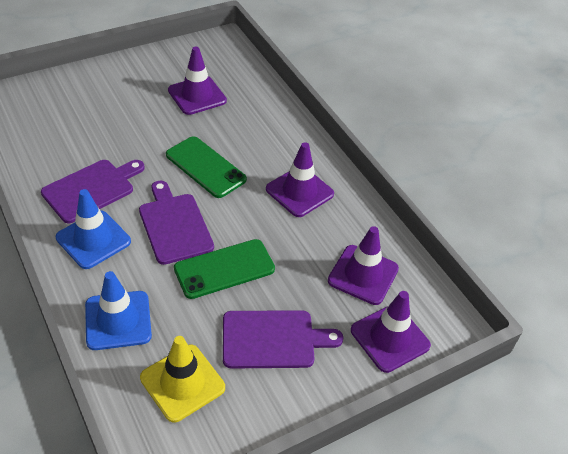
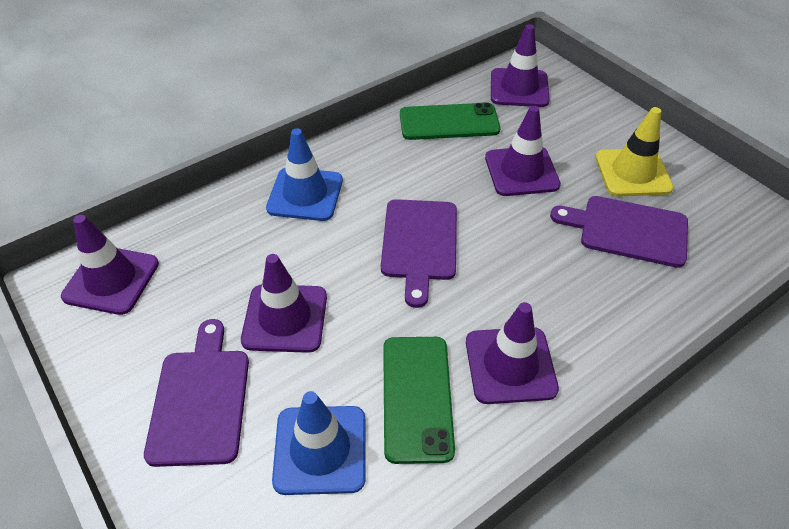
purple traffic cone: 4 -> 5

